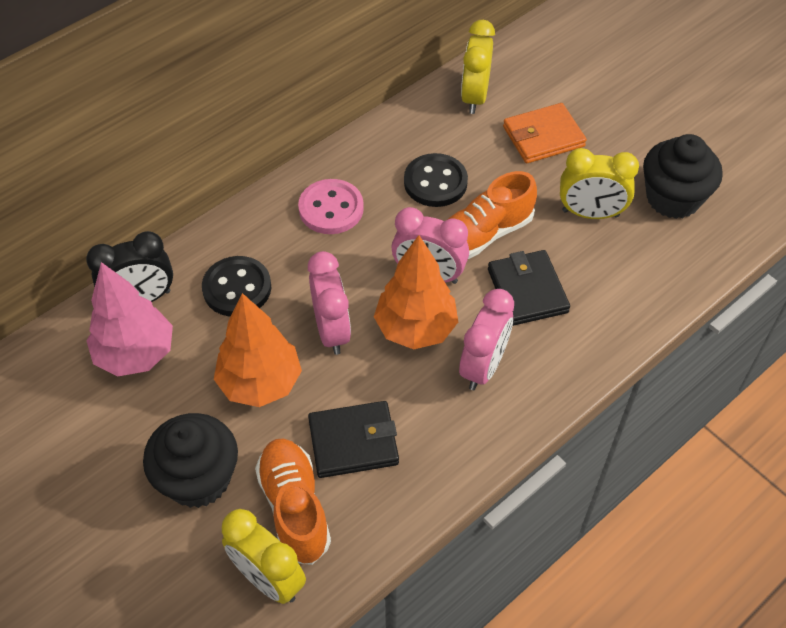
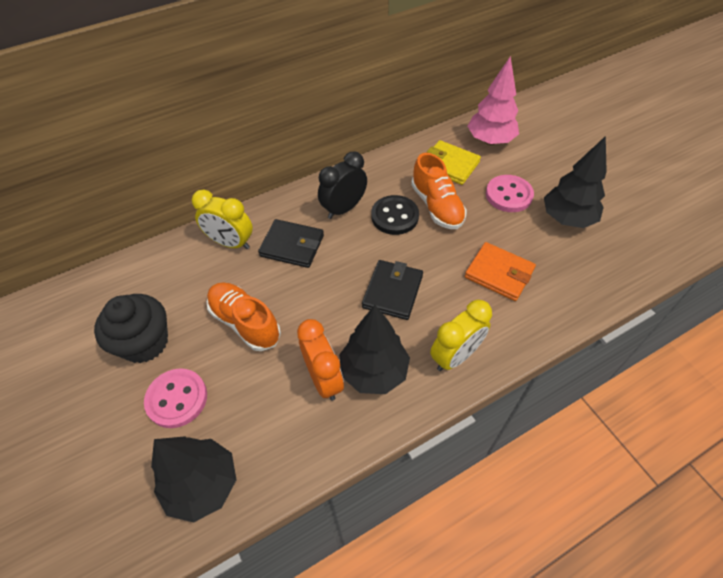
black button: 2 -> 1
black cupcake: 2 -> 1
black tree: 0 -> 3
orange clock: 0 -> 1
orange tree: 2 -> 0
pink button: 1 -> 2
pink clock: 3 -> 0
yellow clock: 3 -> 2
yellow wallet: 0 -> 1

